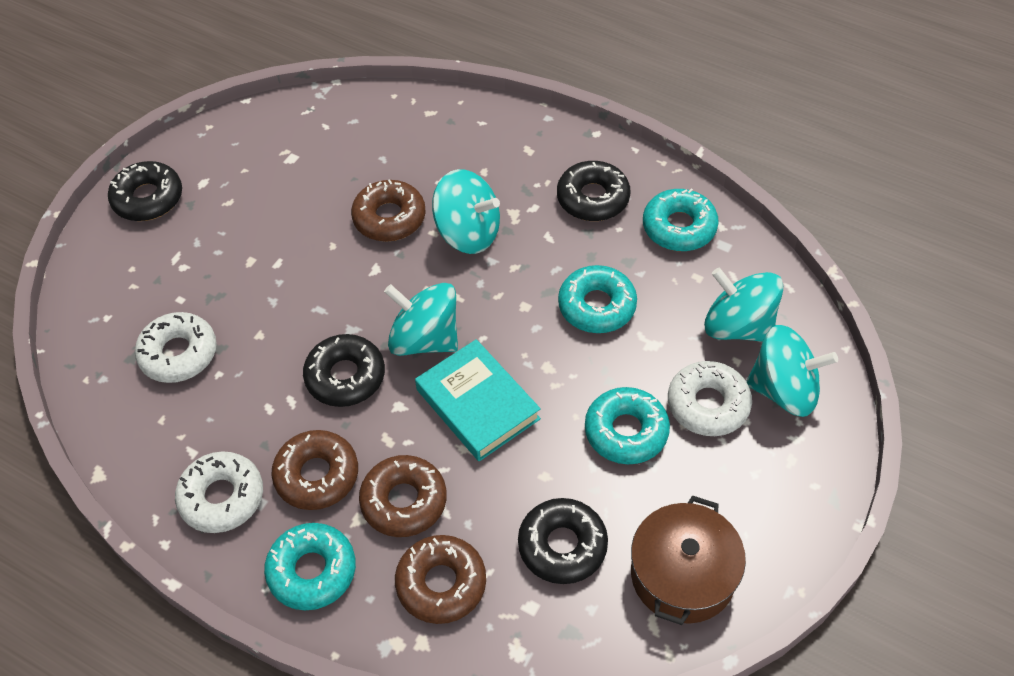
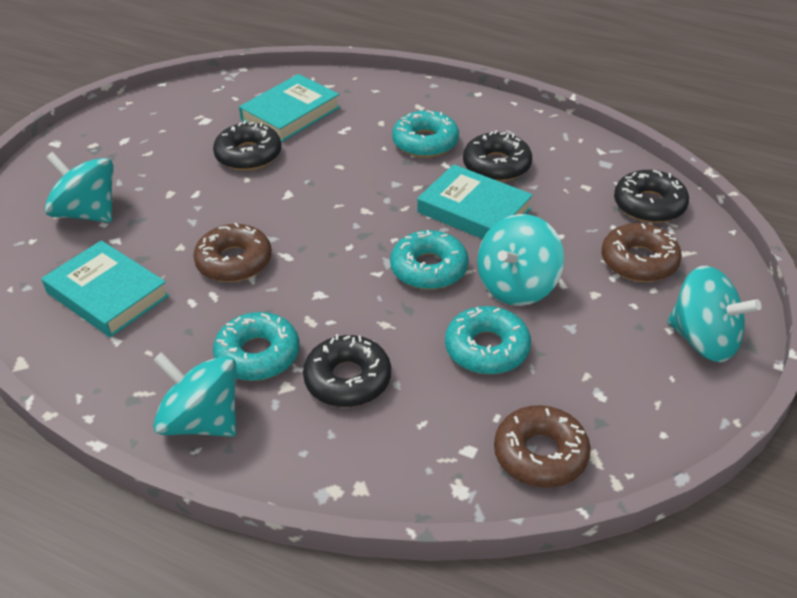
brown donut: 4 -> 3
brown pot: 1 -> 0
turquoise book: 1 -> 3
white donut: 3 -> 0

